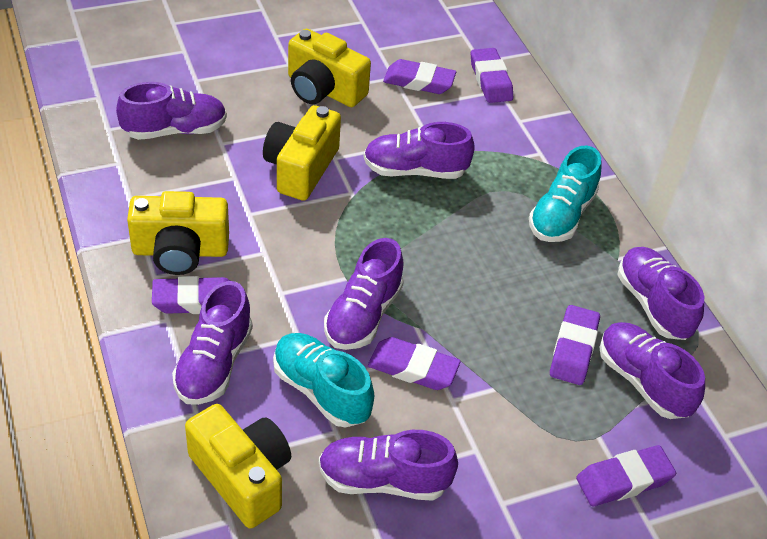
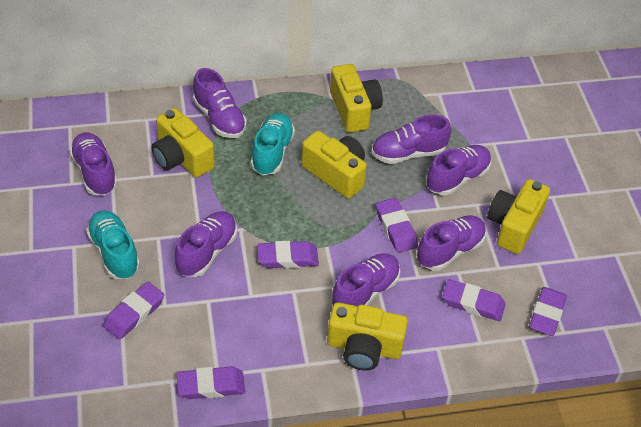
yellow camera: 4 -> 5

